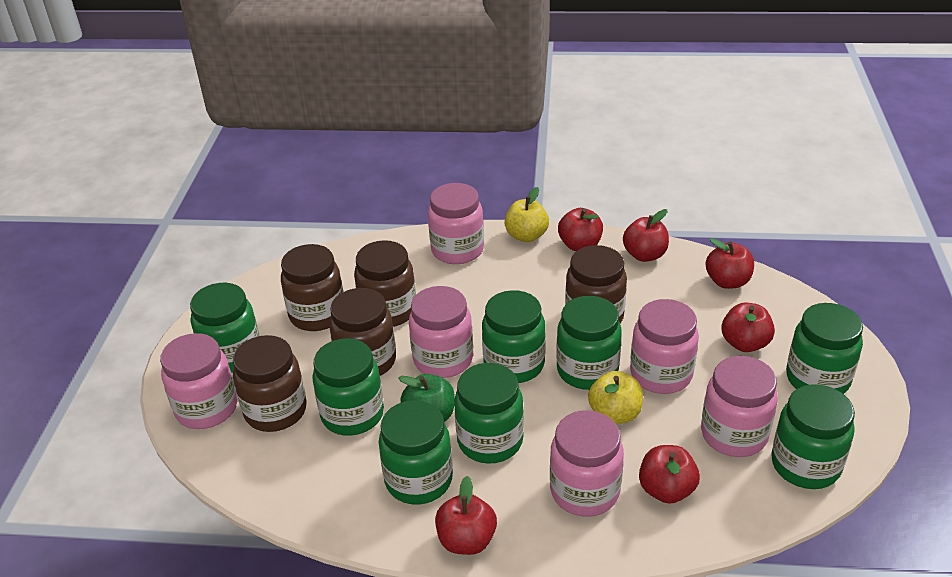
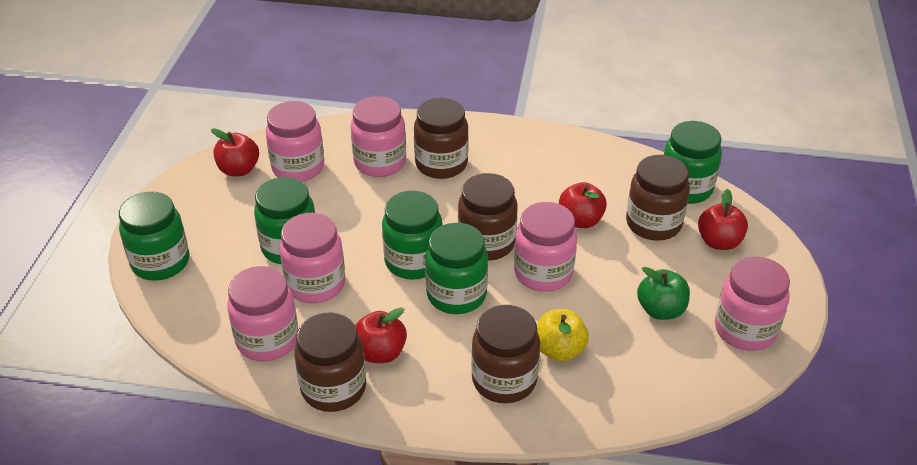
green jar: 8 -> 5
red apple: 6 -> 4
yellow apple: 2 -> 1

